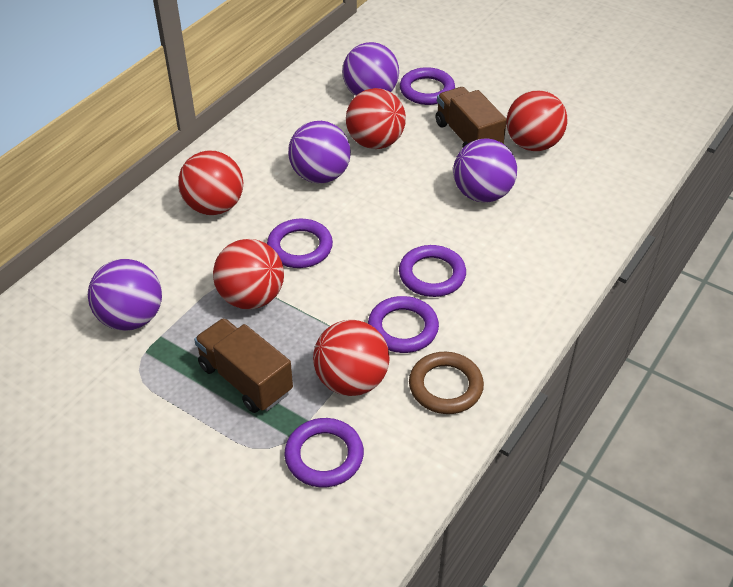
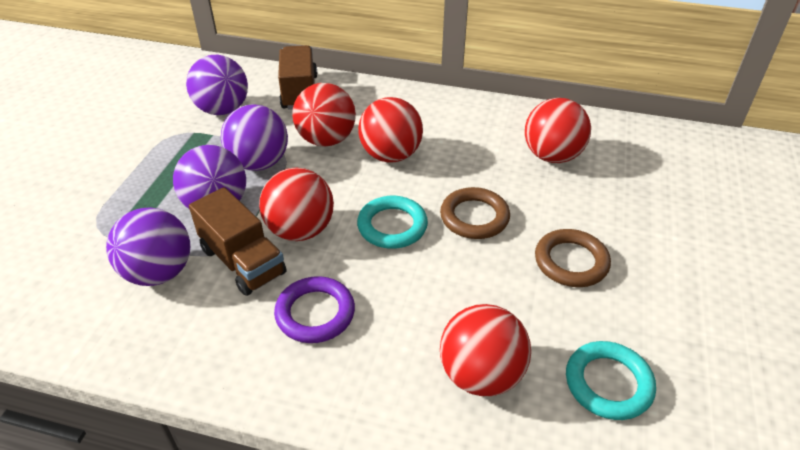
brown ring: 1 -> 2
purple ring: 5 -> 1
turquoise ring: 0 -> 2

